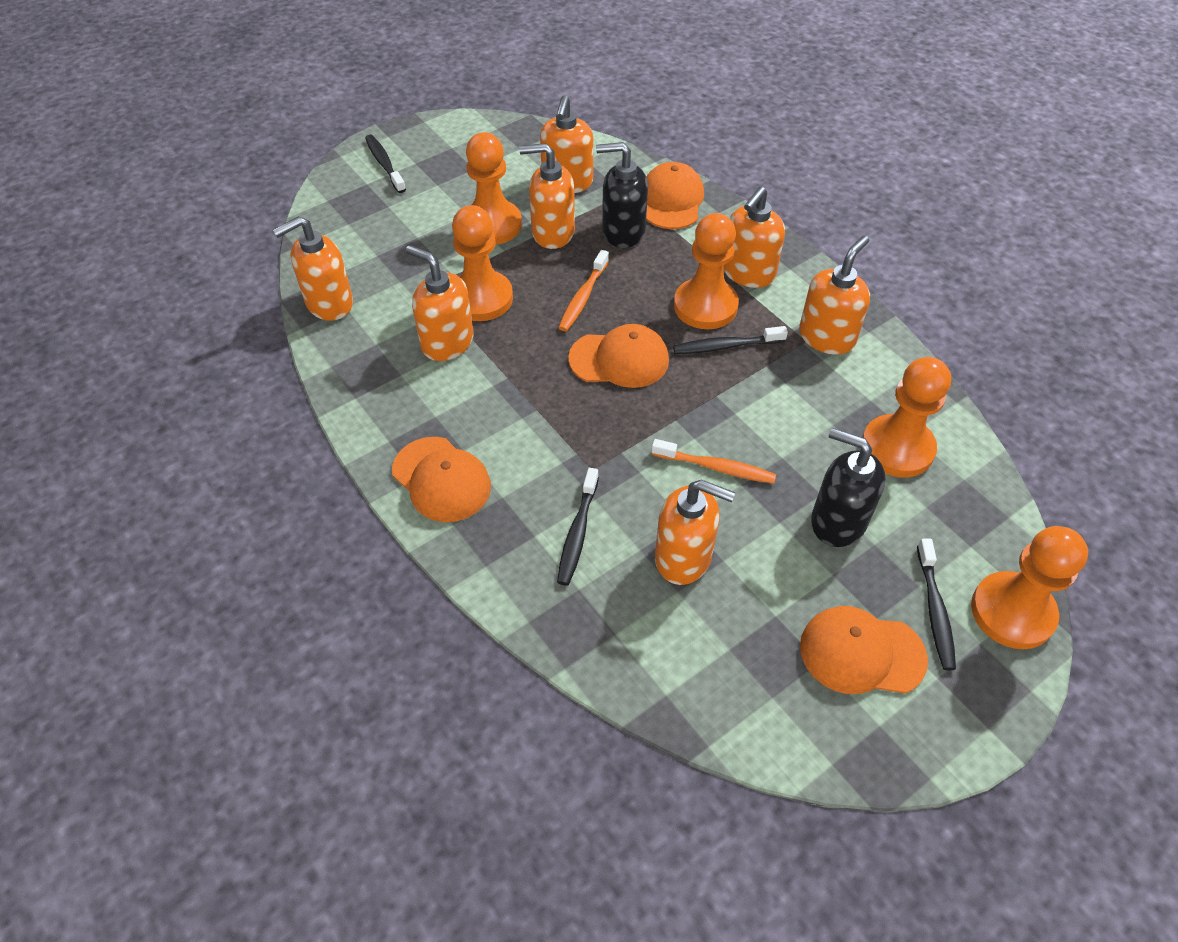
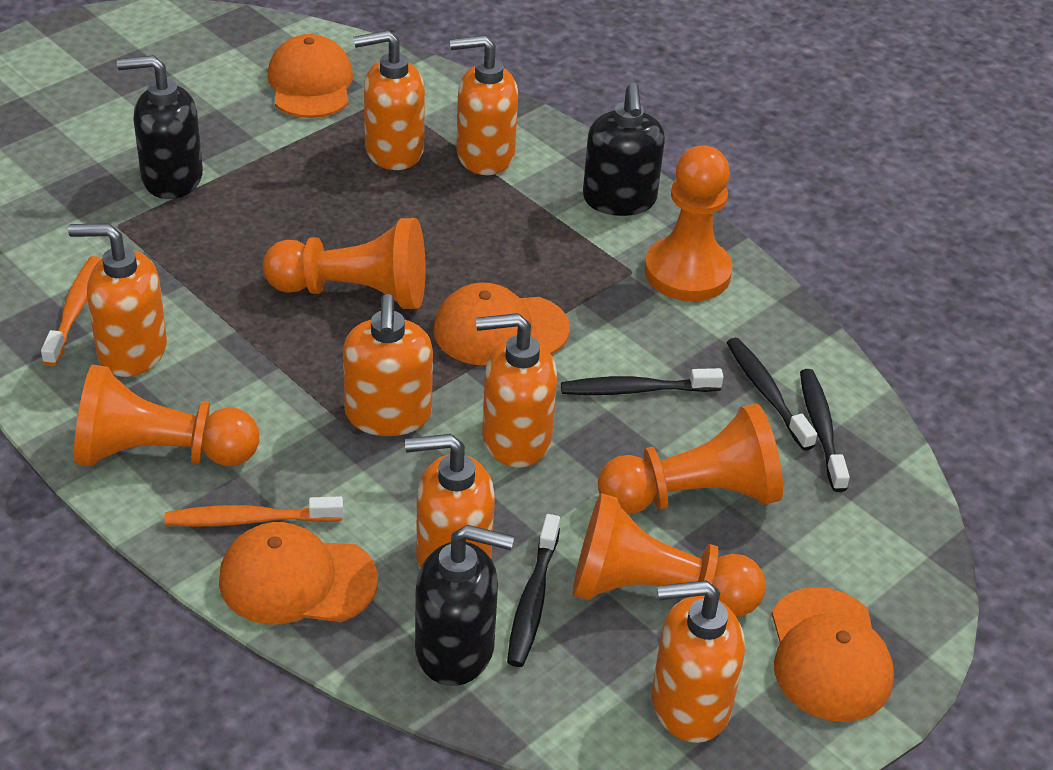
black soap dispenser: 2 -> 3

